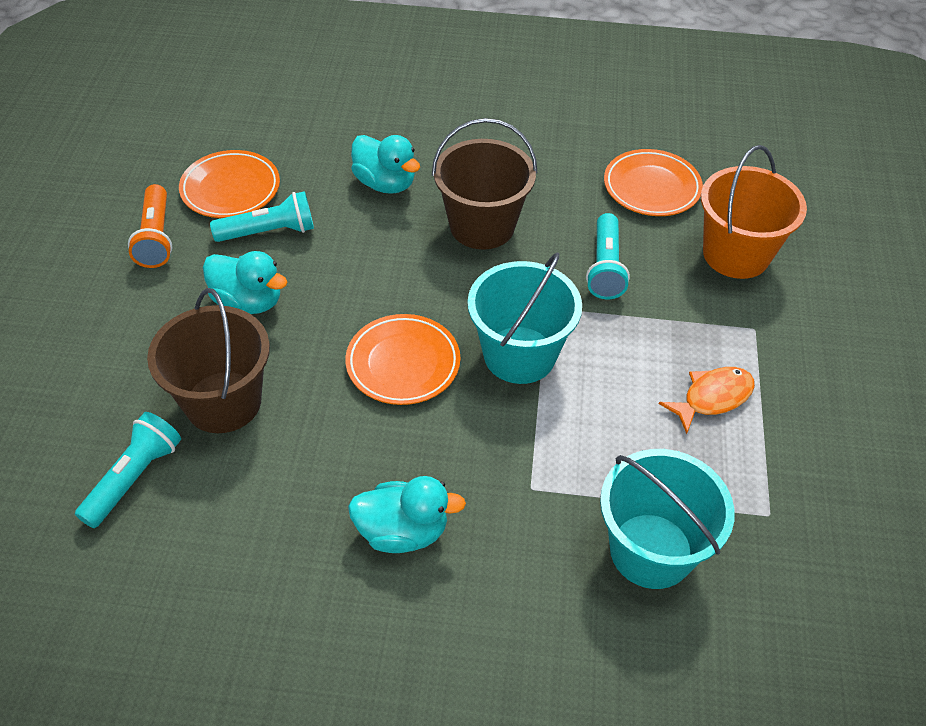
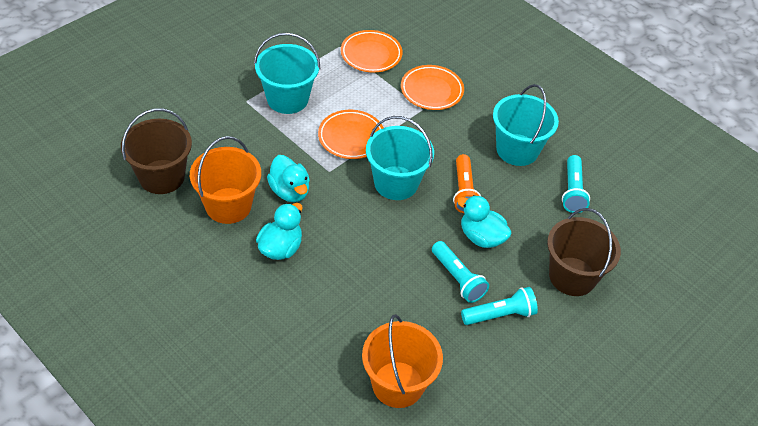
orange bucket: 1 -> 2
orange fish: 1 -> 0
turquoise bucket: 2 -> 3

